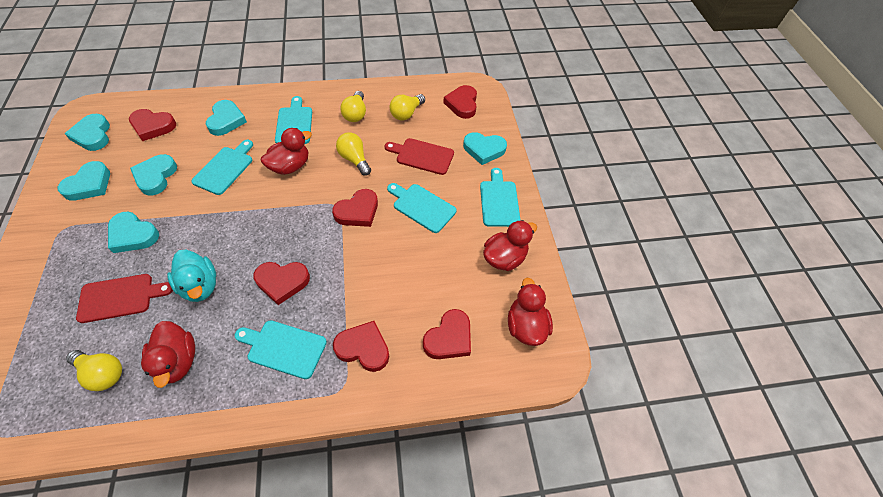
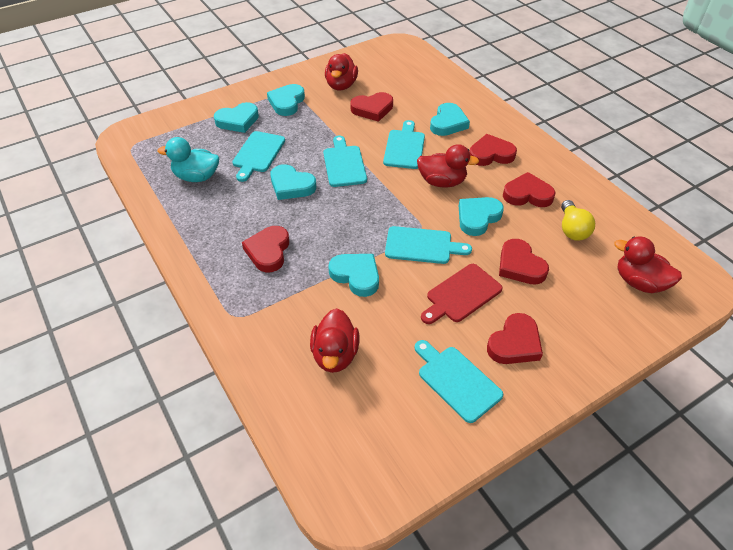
red cutting board: 2 -> 1
yellow light bulb: 4 -> 1

